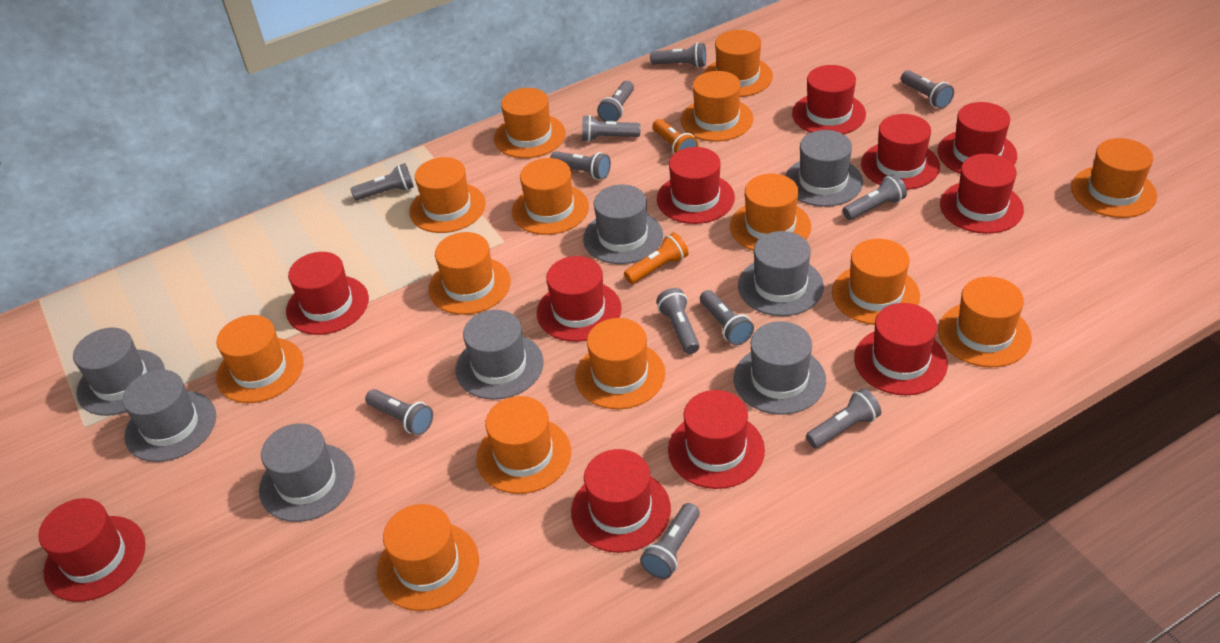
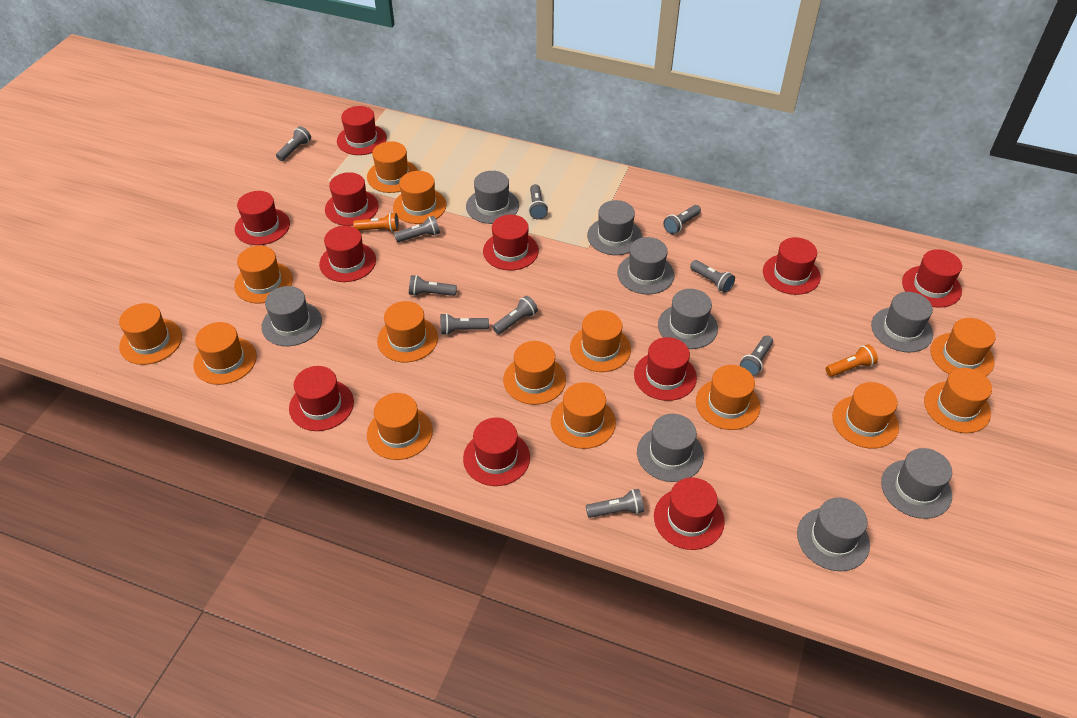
grey flashlight: 12 -> 10
grey hat: 8 -> 9

